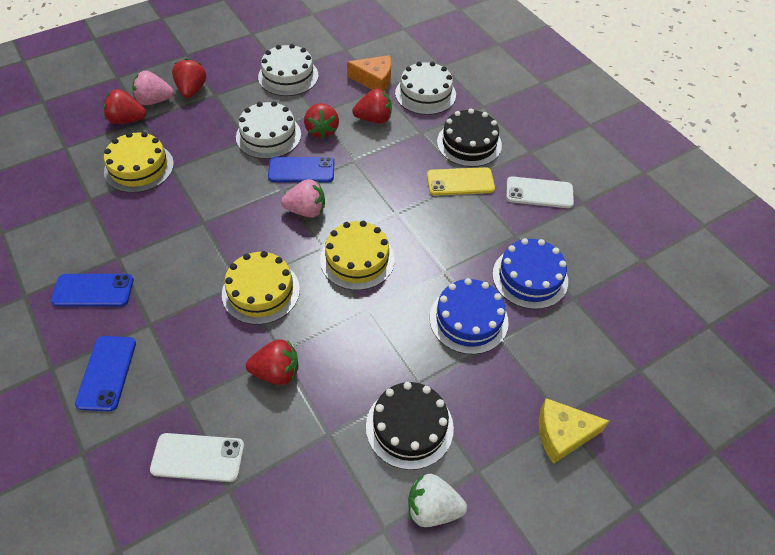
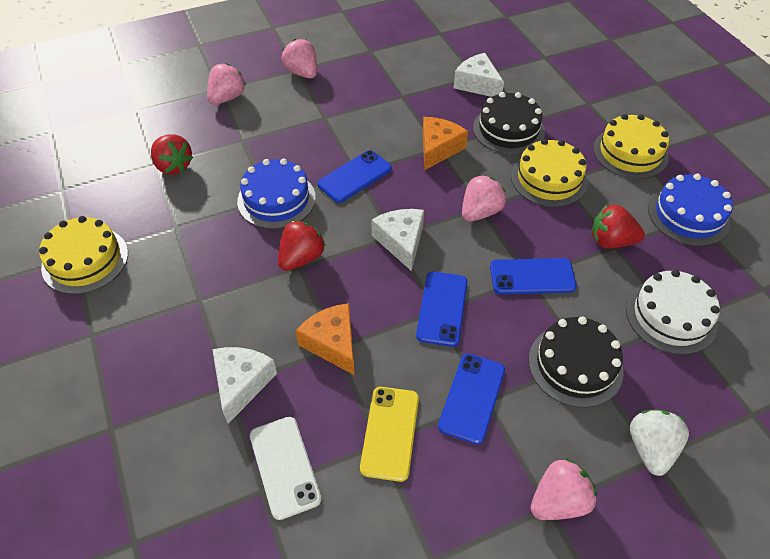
blue phone: 3 -> 4
orange cheese: 1 -> 2
pink strawberry: 2 -> 4
red strawberry: 5 -> 3
white cake: 3 -> 1
white cheese: 0 -> 3
white phone: 2 -> 1
yellow cheese: 1 -> 0

